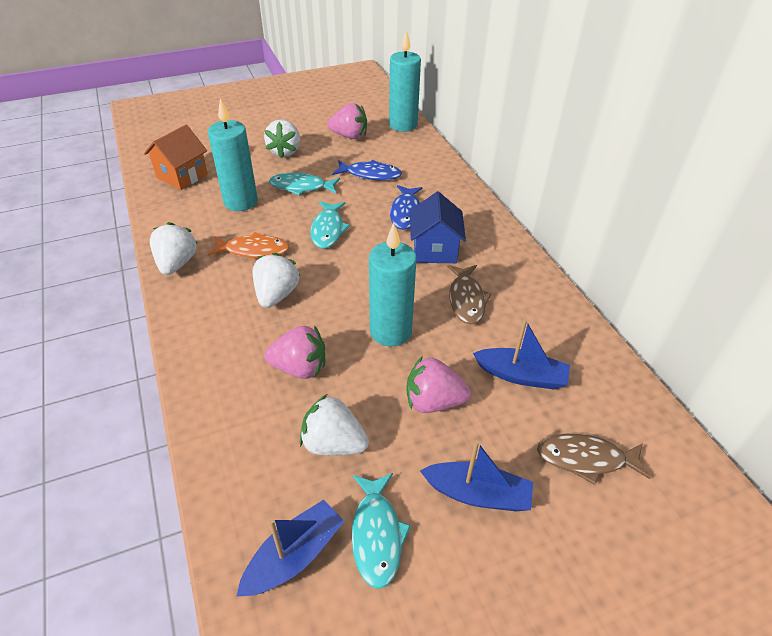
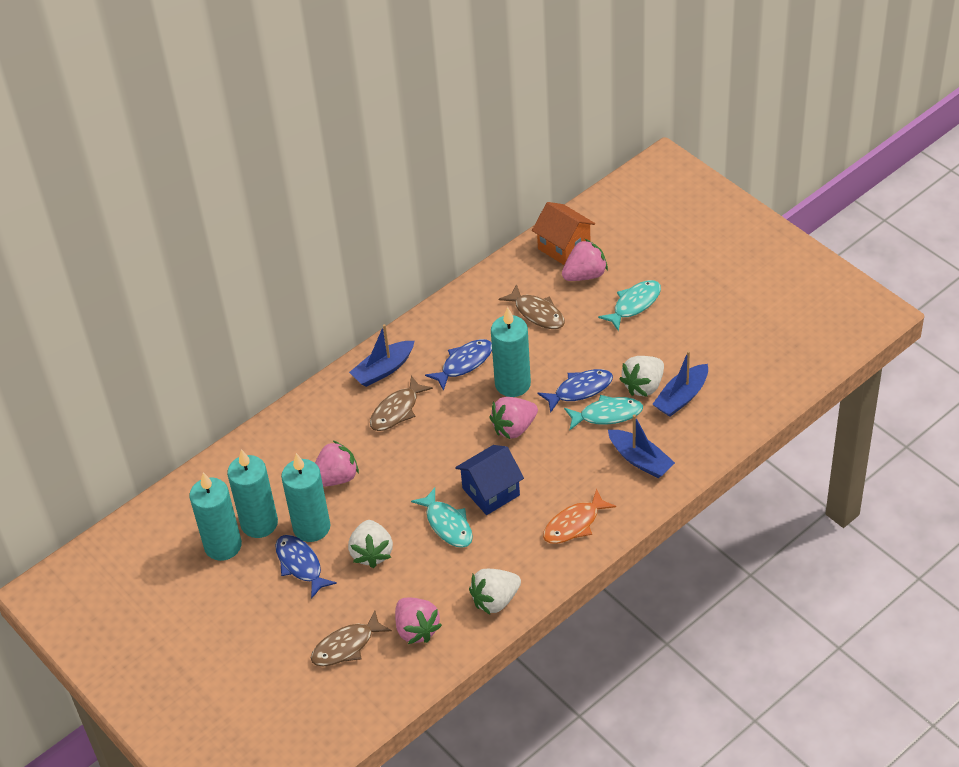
blue fish: 2 -> 3
brown fish: 2 -> 3
pink strawberry: 3 -> 4
turquoise candle: 3 -> 4
white strawberry: 4 -> 3

